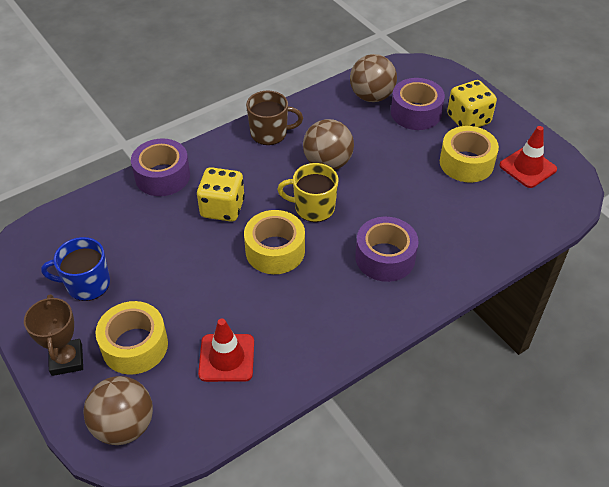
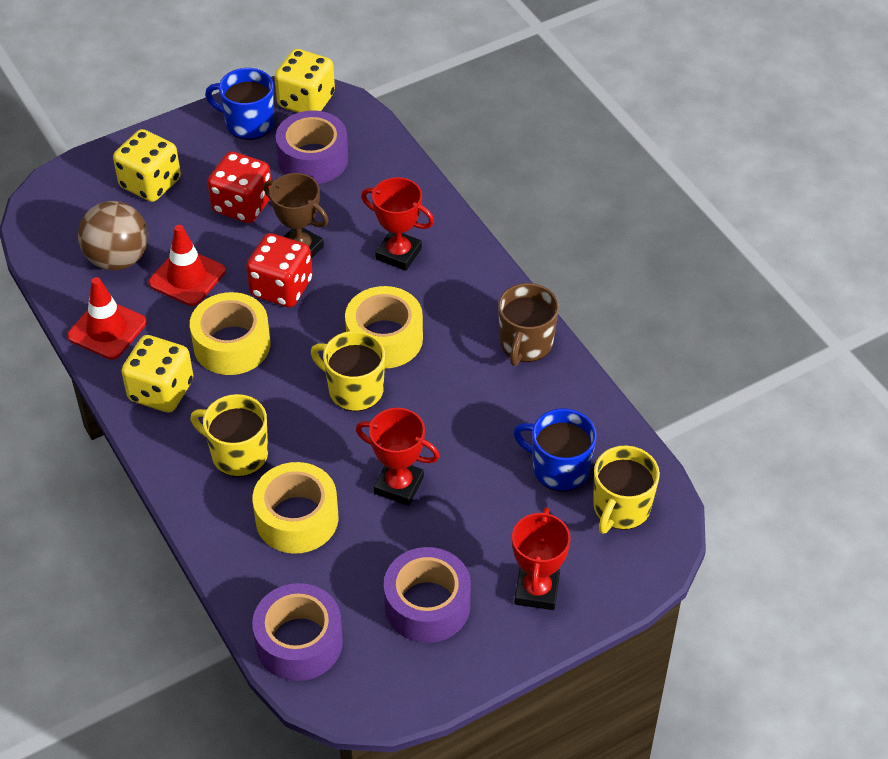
blue mug: 1 -> 2
brown ball: 3 -> 1
red dice: 0 -> 2
red trophy: 0 -> 3
yellow dice: 2 -> 3
yellow mug: 1 -> 3

